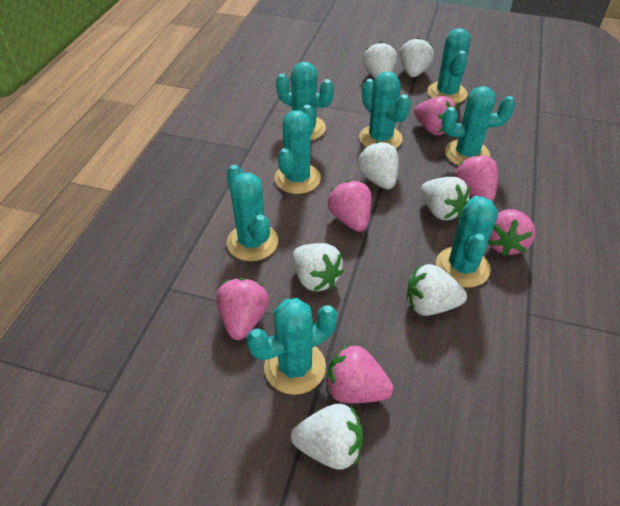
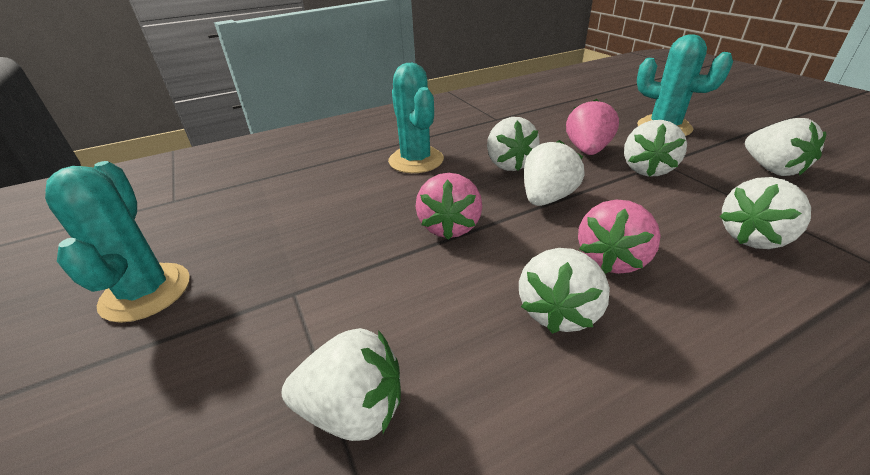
pink strawberry: 6 -> 3
turquoise cactus: 8 -> 3

